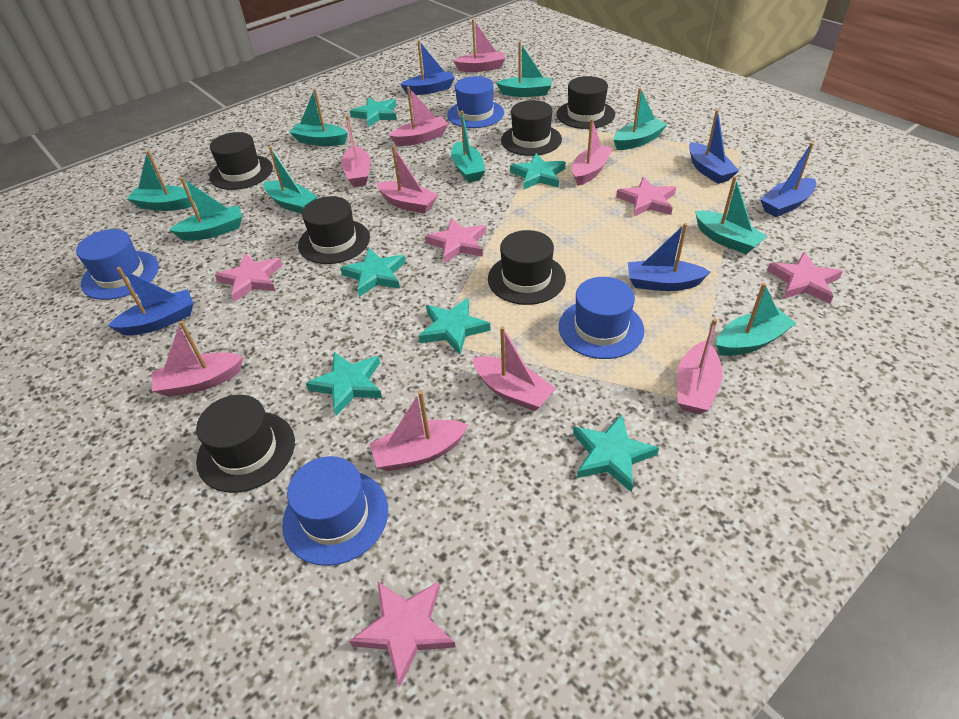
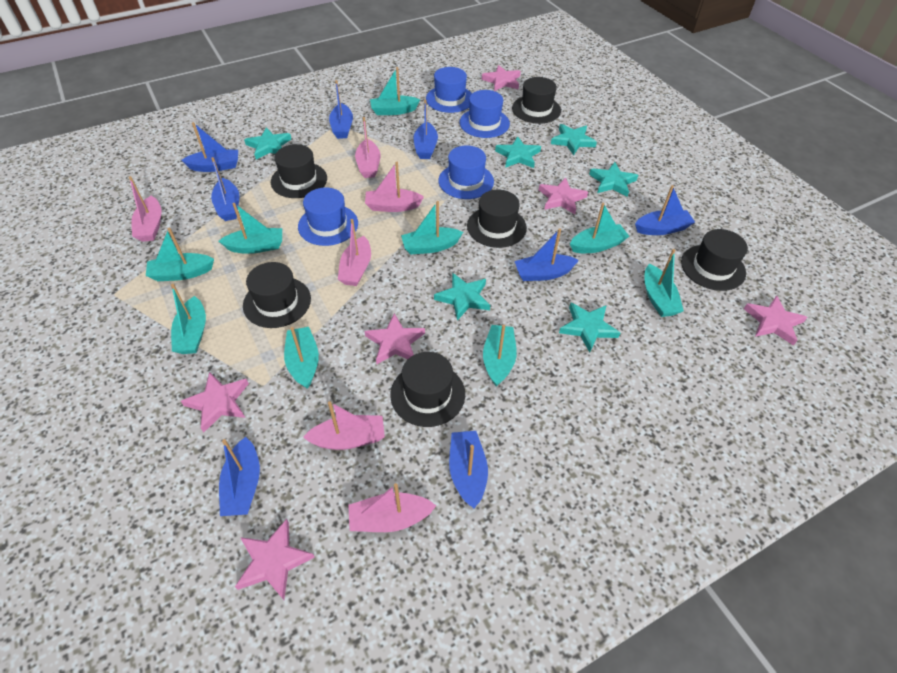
blue boat: 5 -> 8
pink boat: 9 -> 6
pink star: 5 -> 6

